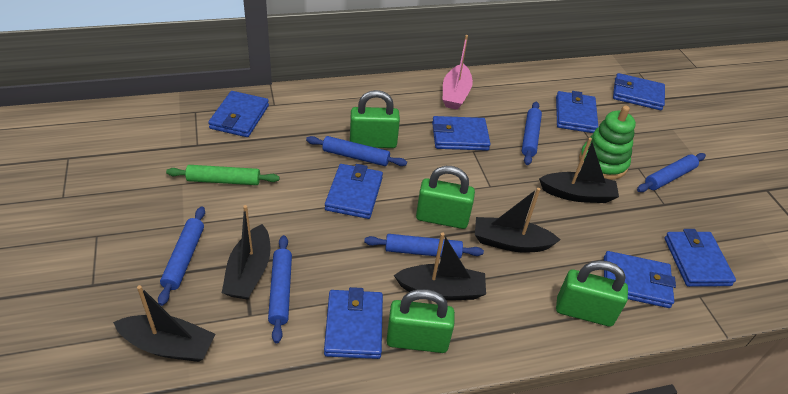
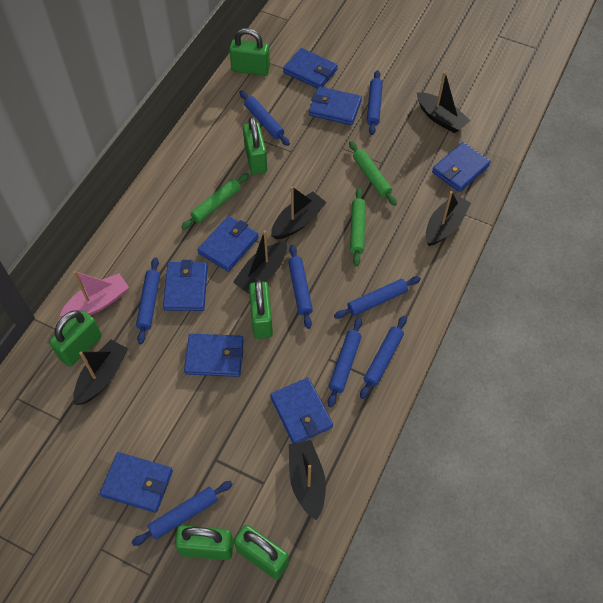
black boat: 5 -> 6
blue rolling pin: 6 -> 8
green padlock: 4 -> 6
green rolling pin: 1 -> 3
green stacking toy: 1 -> 0

